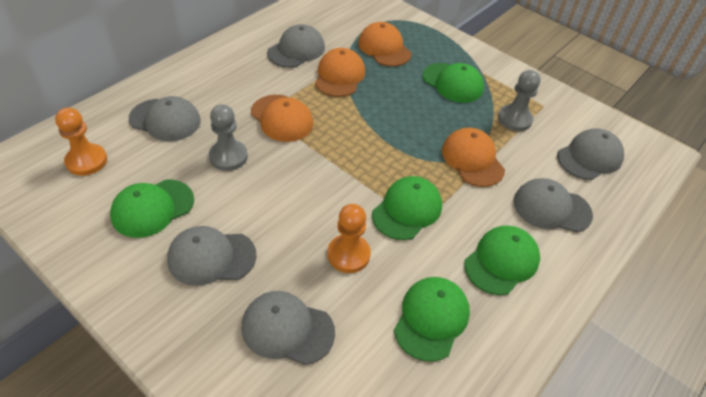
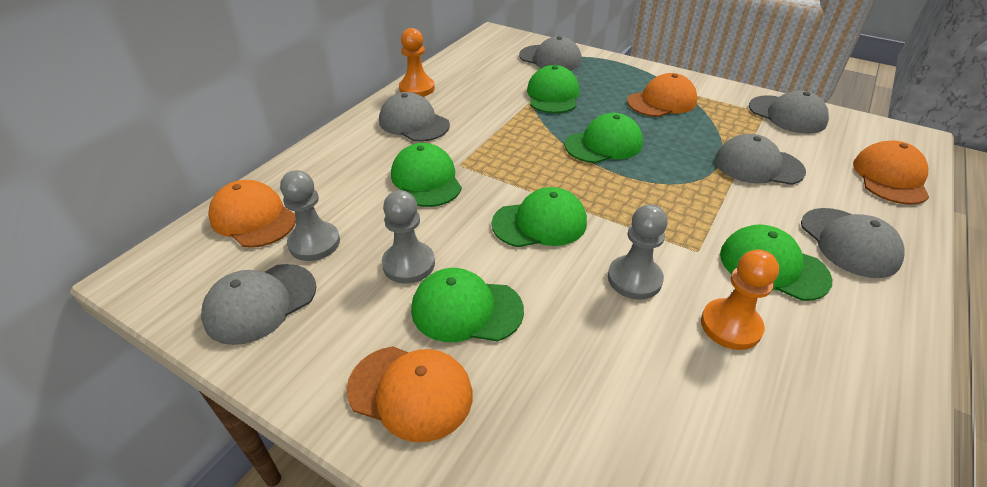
green cap: 5 -> 6
grey pawn: 2 -> 3

